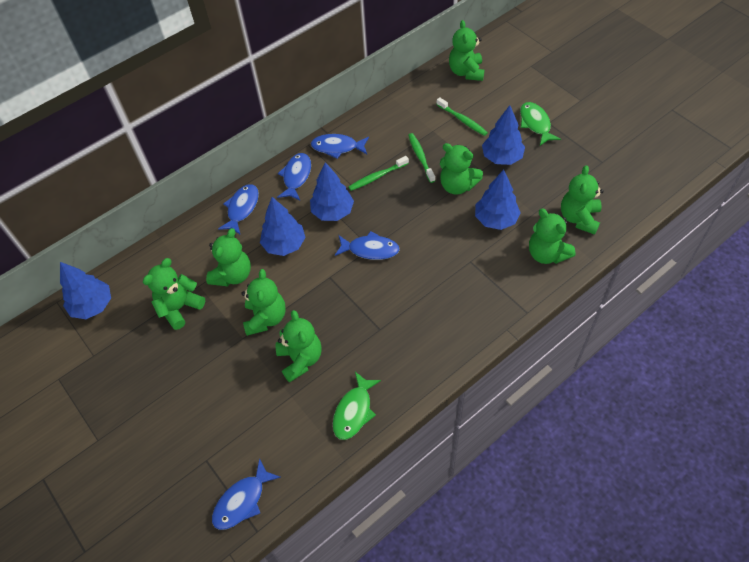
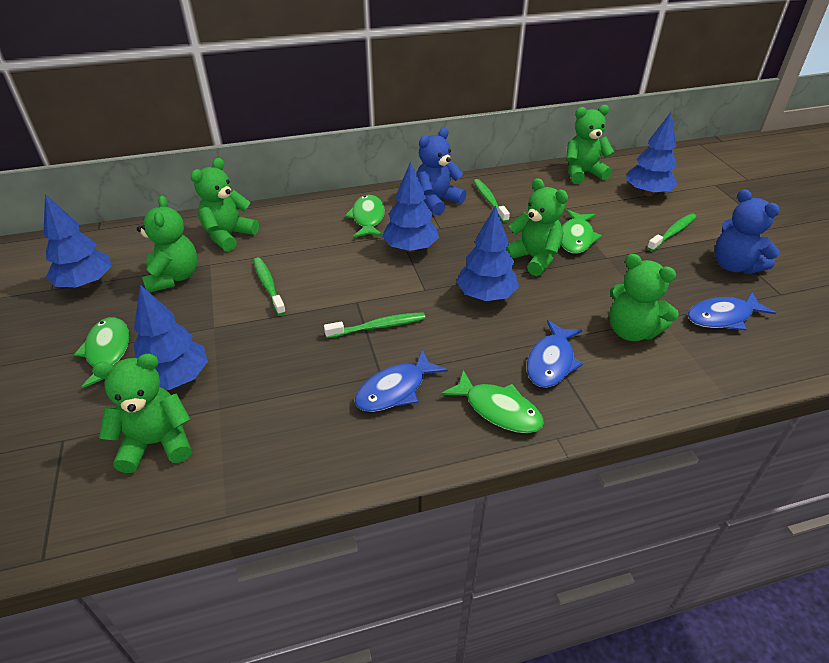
blue fish: 5 -> 3
blue teddy bear: 0 -> 2
green fish: 2 -> 4
green teddy bear: 8 -> 6
green toothbrush: 3 -> 4

